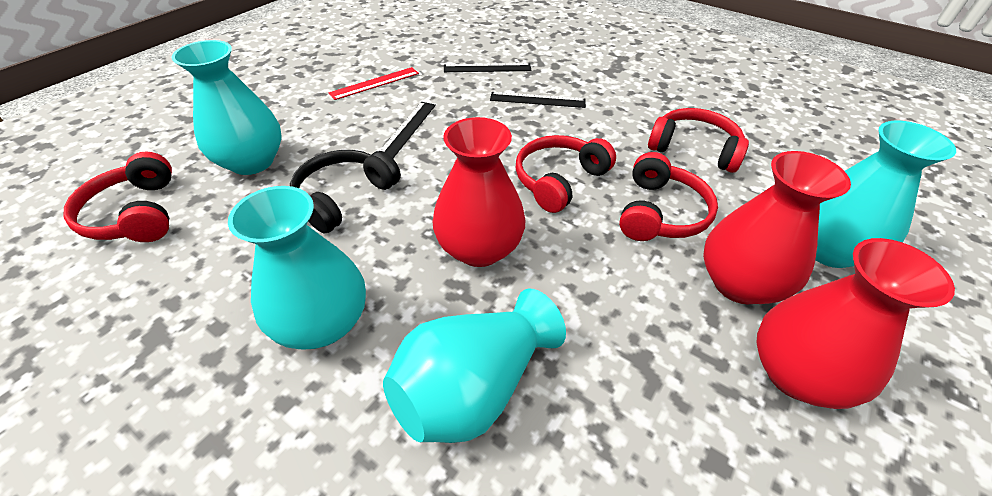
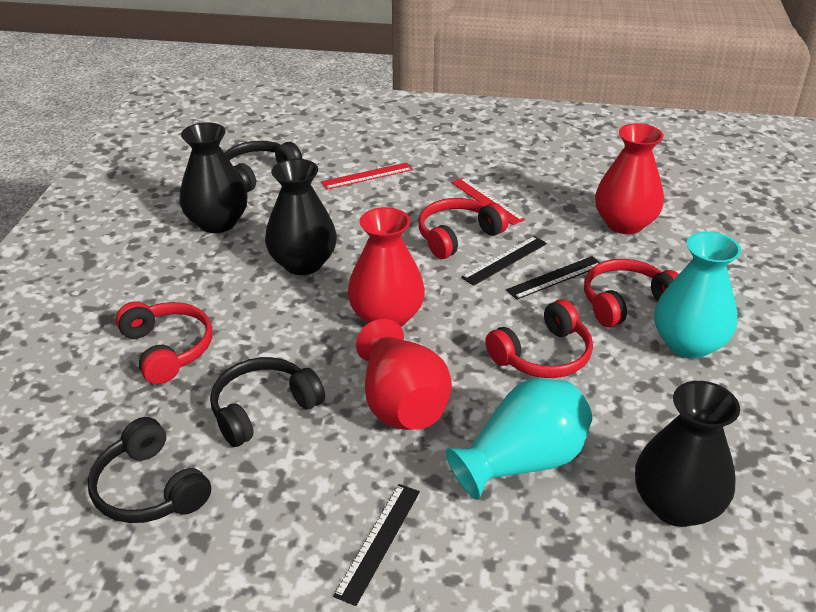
black headphones: 1 -> 3
black vase: 0 -> 3
red ruler: 1 -> 2
turquoise vase: 4 -> 2

